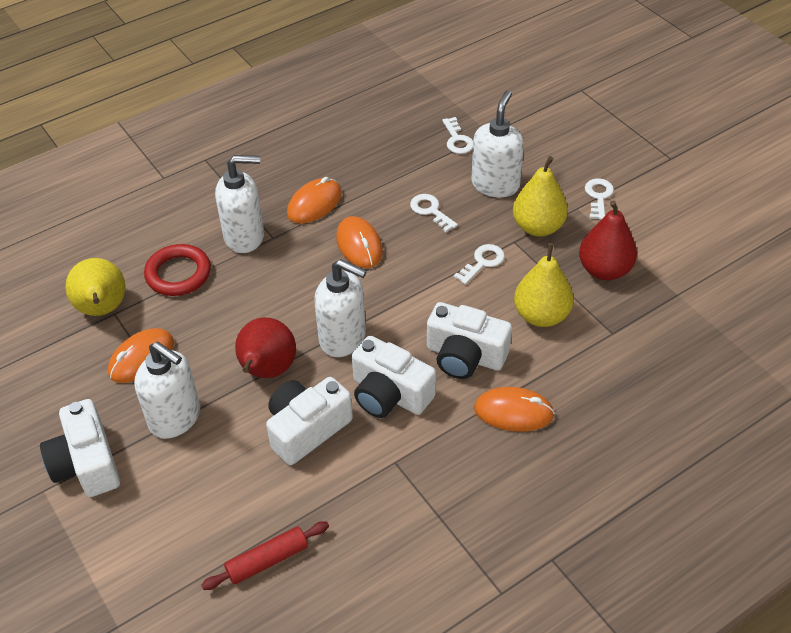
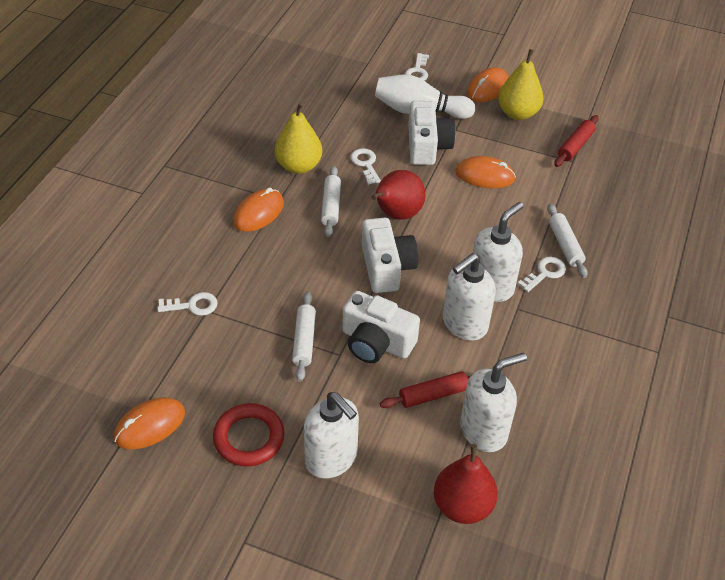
red rolling pin: 1 -> 2
white bowling pin: 0 -> 1
white camera: 4 -> 3
white rolling pin: 0 -> 3
yellow pear: 3 -> 2

